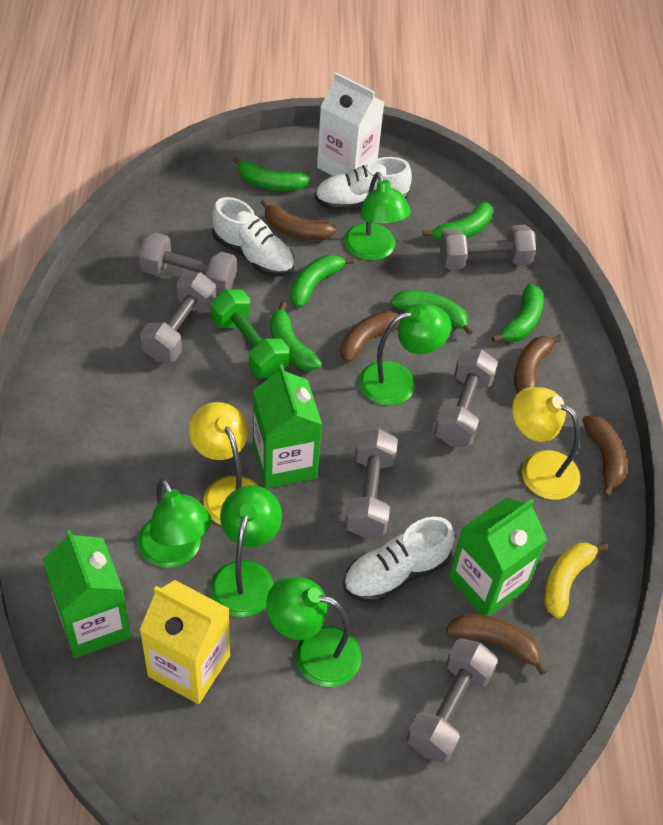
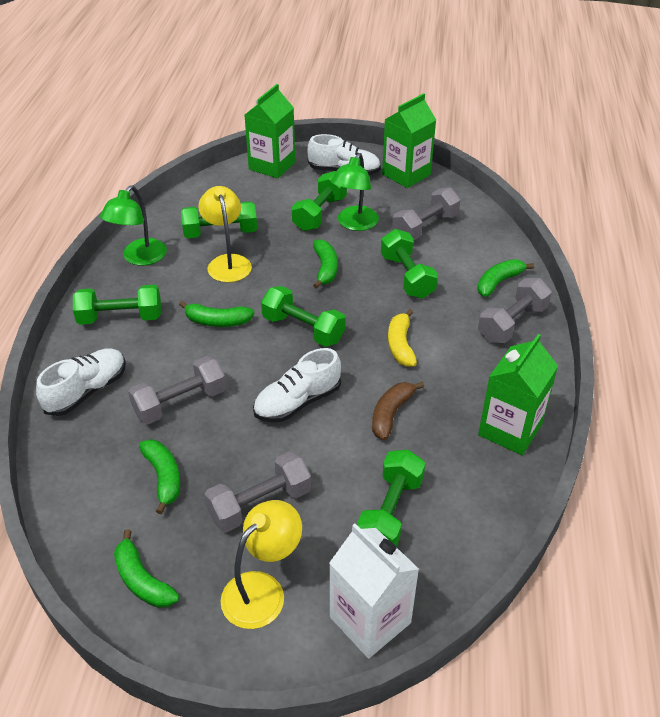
brown banana: 5 -> 1
green banana: 6 -> 5
green dumbbell: 1 -> 6
green lamp: 5 -> 2
grey dumbbell: 6 -> 4
yellow carton: 1 -> 0

